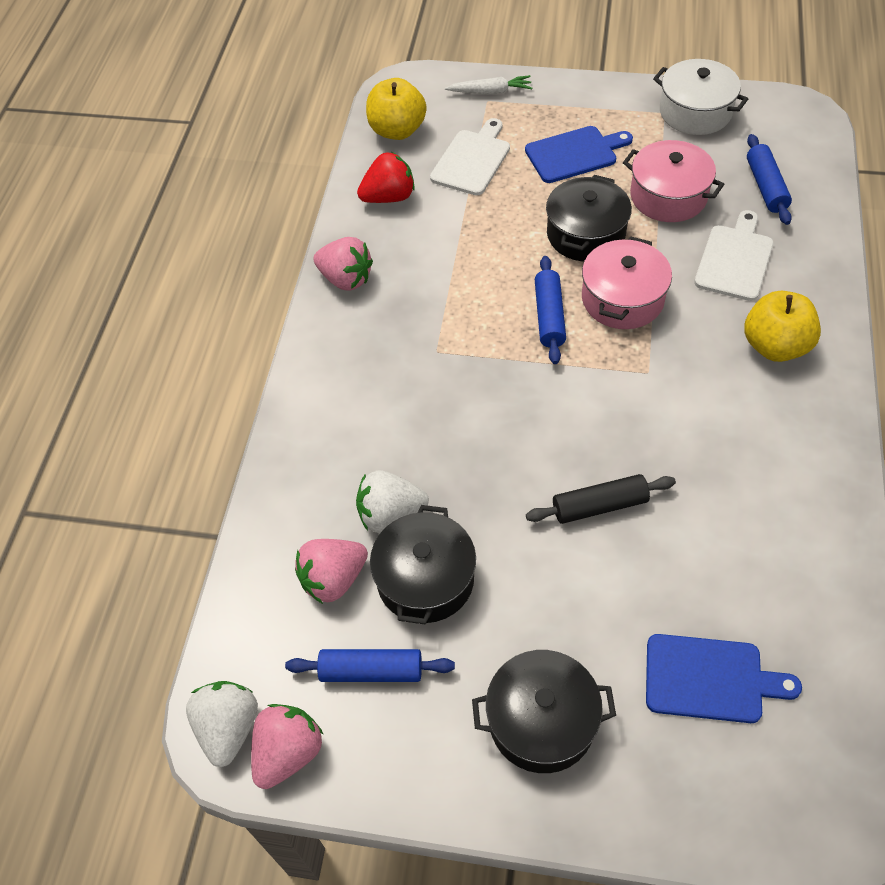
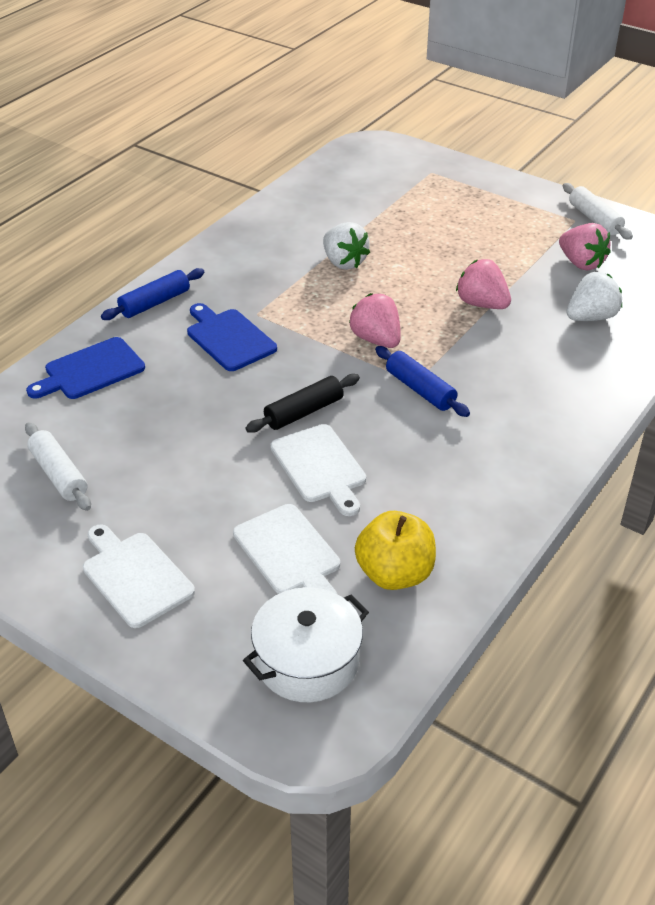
black pot: 3 -> 0
blue rolling pin: 3 -> 2
pink pot: 2 -> 0
red strawberry: 1 -> 0
white carrot: 1 -> 0
white cutting board: 2 -> 3
white rolling pin: 0 -> 2
yellow apple: 2 -> 1

